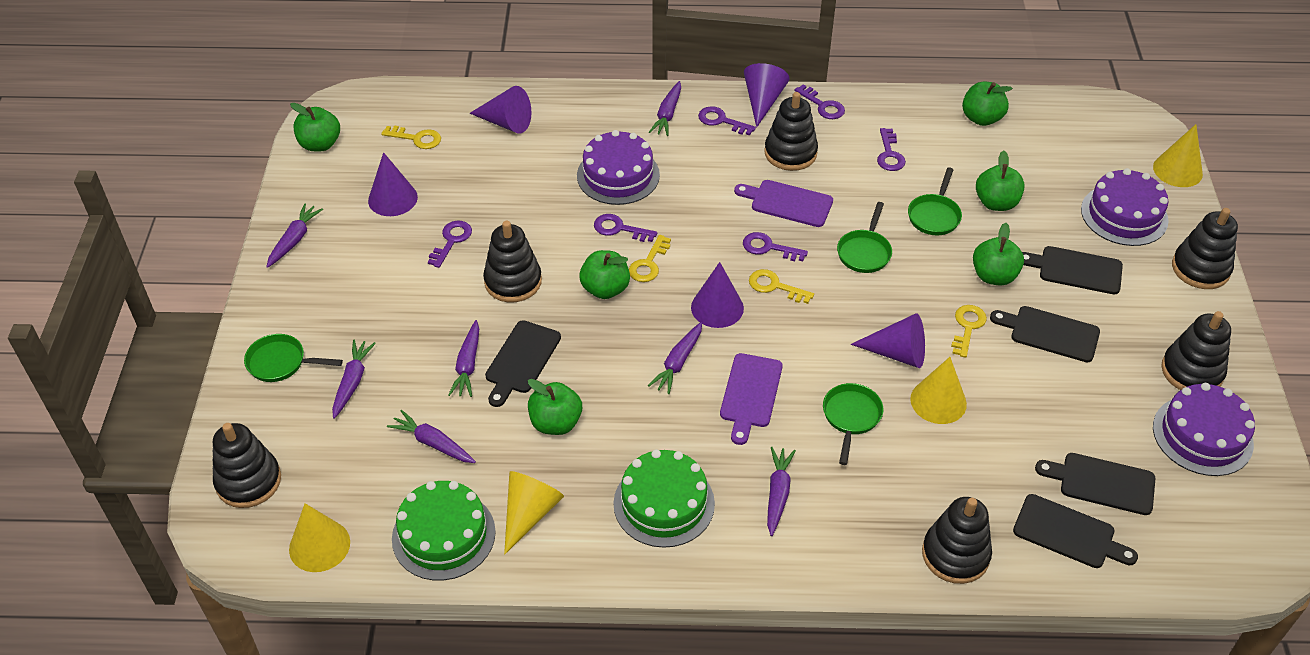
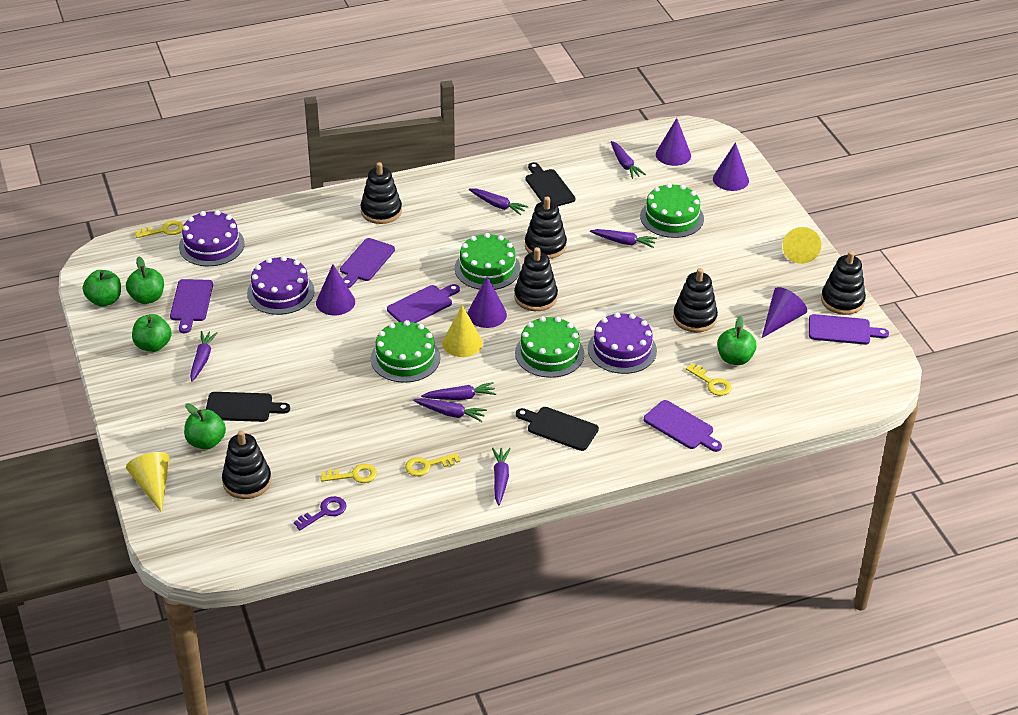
black cutting board: 5 -> 3
green apple: 6 -> 5
green cake: 2 -> 4
green pan: 4 -> 0
purple cutting board: 2 -> 5
purple key: 6 -> 1
yellow cone: 4 -> 3

